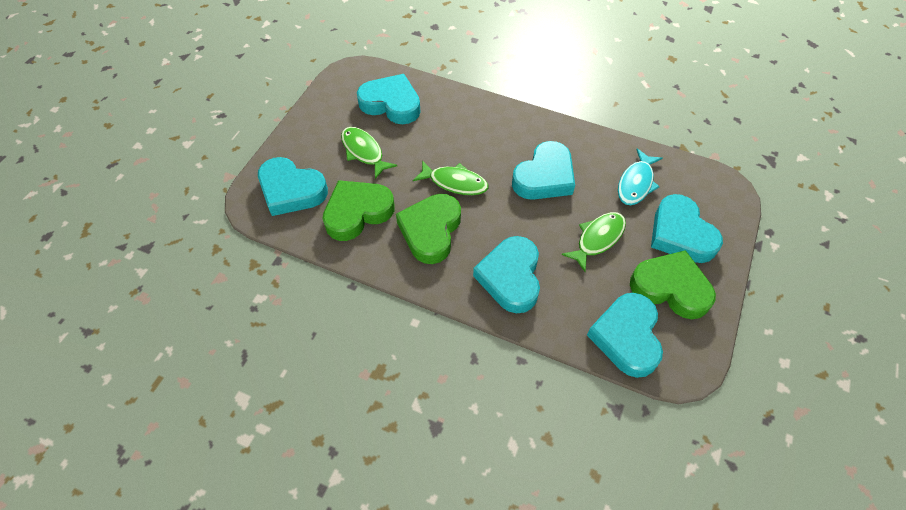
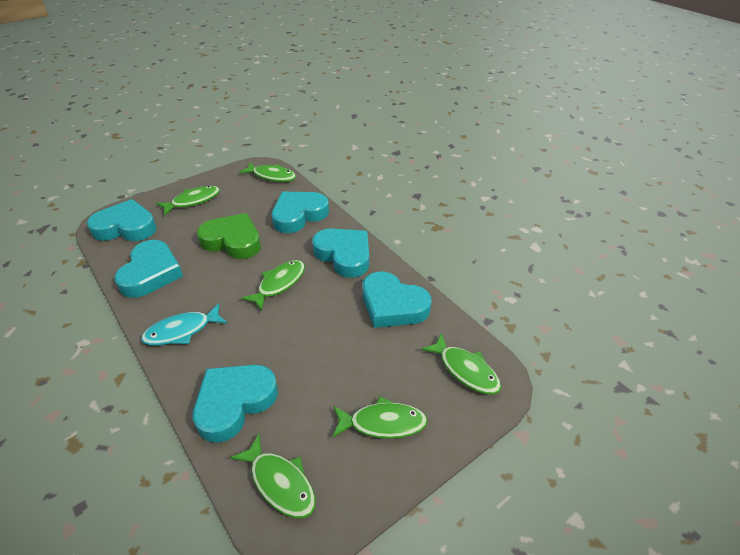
green fish: 3 -> 6
green heart: 3 -> 1

